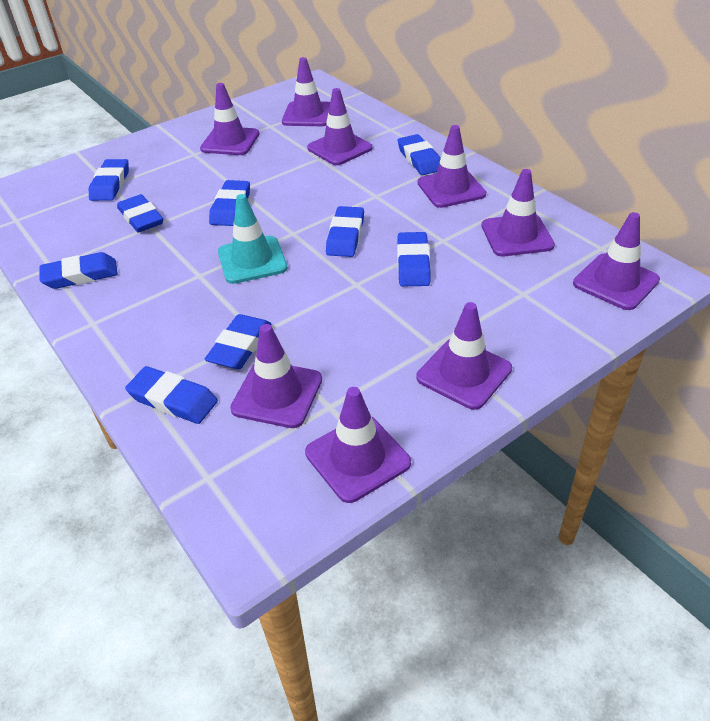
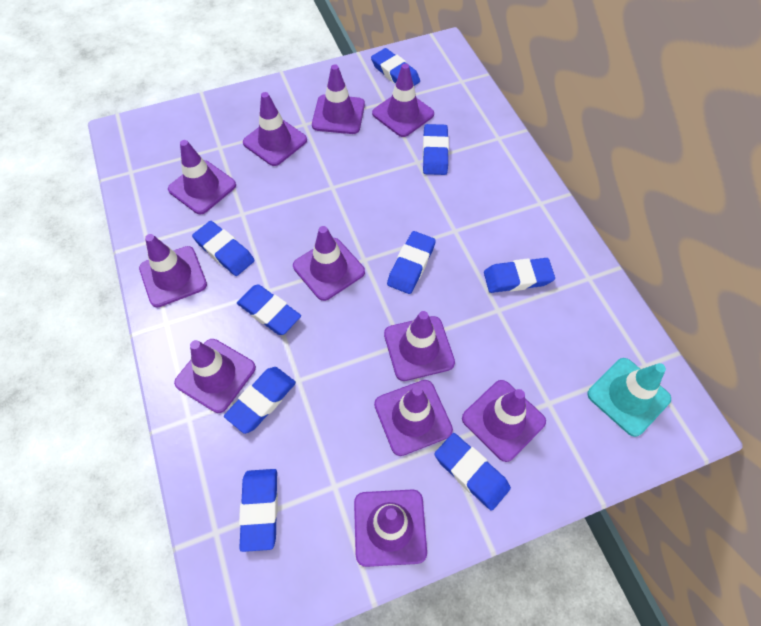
purple traffic cone: 9 -> 11

